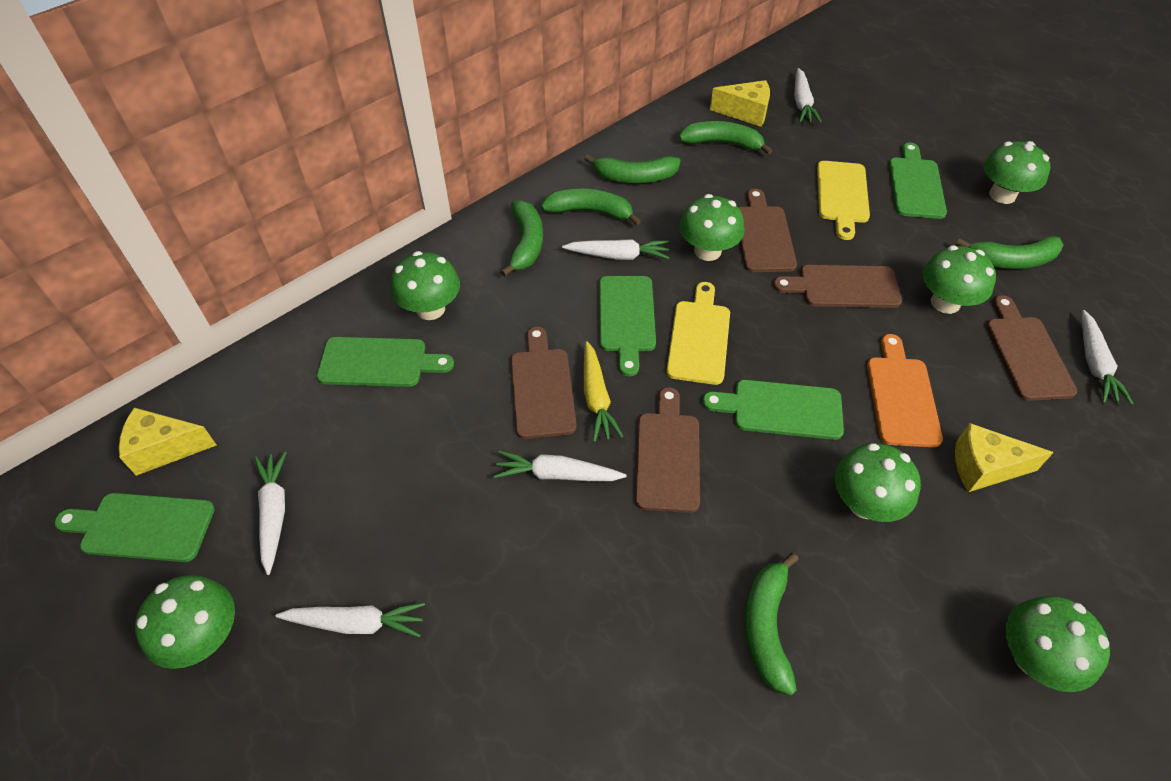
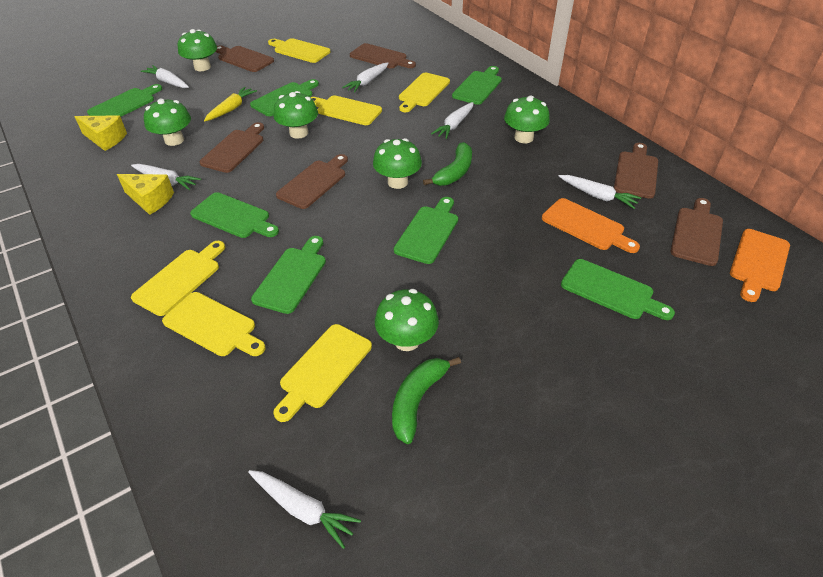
brown cutting board: 5 -> 6
green banana: 6 -> 2
green cutting board: 5 -> 7
green mushroom: 7 -> 6
orange cutting board: 1 -> 2
yellow cheese: 3 -> 2
yellow cutting board: 2 -> 6

